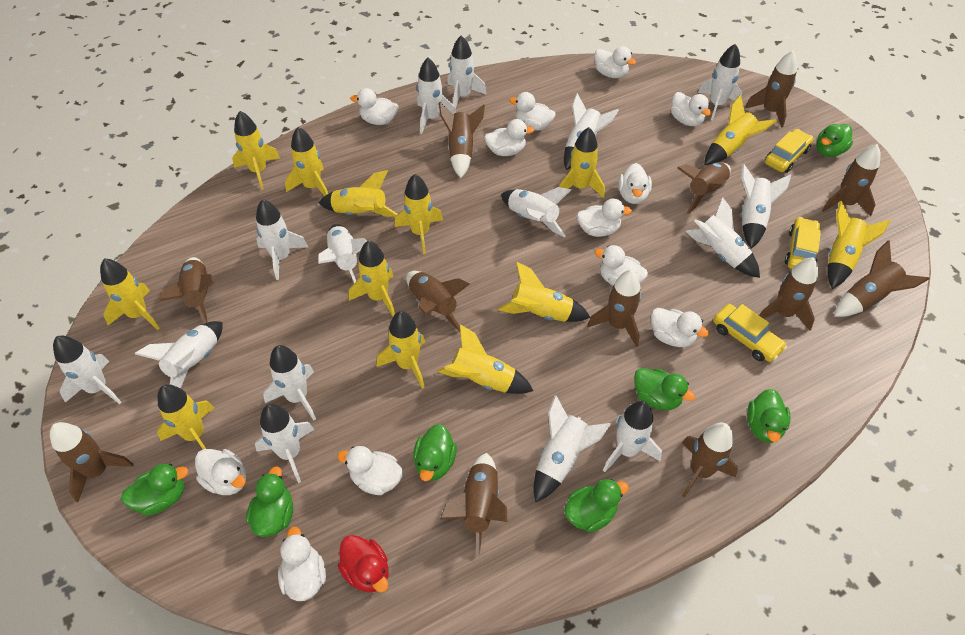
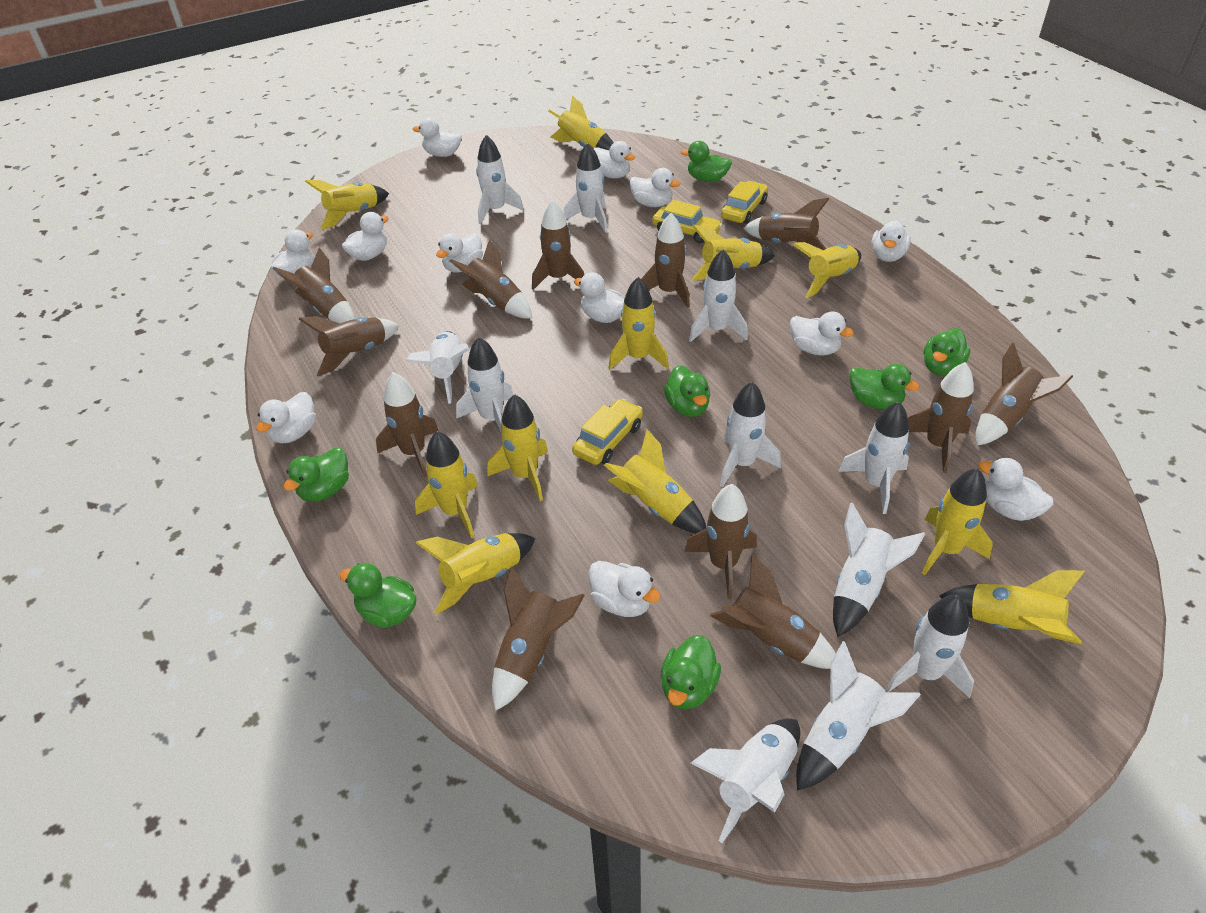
red duck: 1 -> 0
white rocket: 15 -> 11
yellow rocket: 13 -> 11

